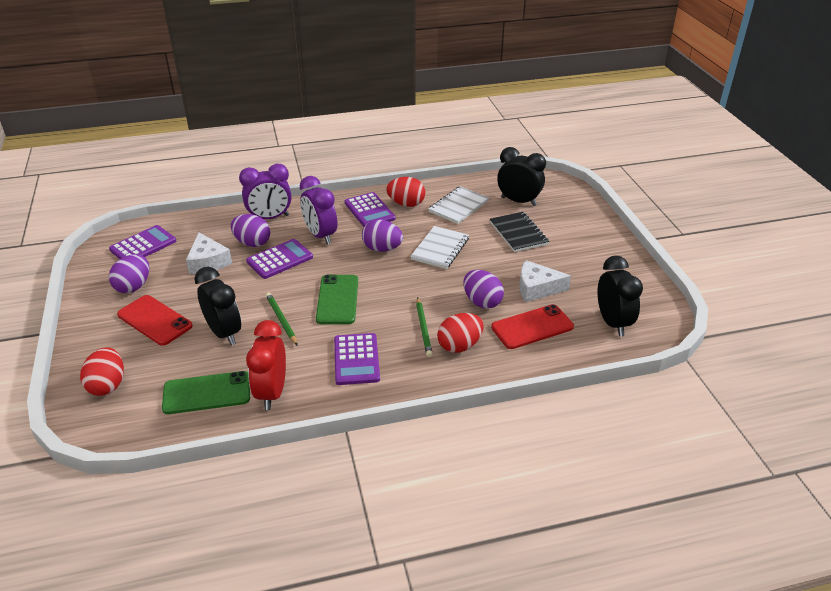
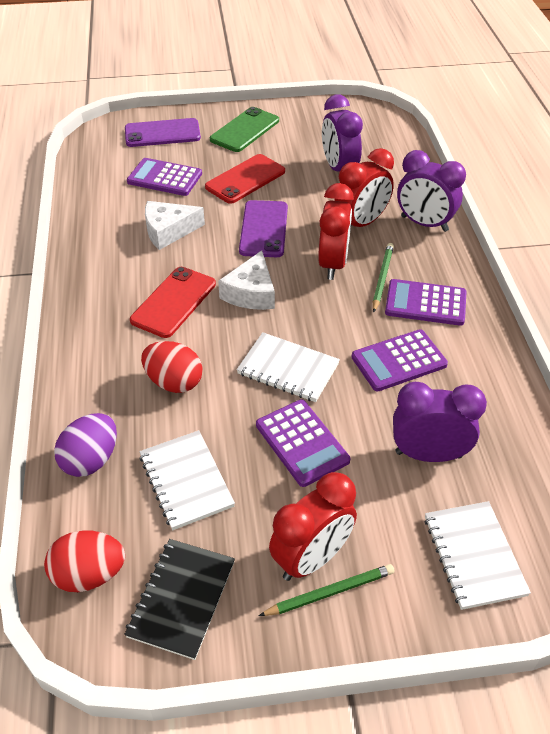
black clock: 3 -> 0
green phone: 2 -> 1
purple clock: 2 -> 3
purple egg: 4 -> 1
purple phone: 0 -> 2
red clock: 1 -> 3
red egg: 3 -> 2
white notebook: 2 -> 3

